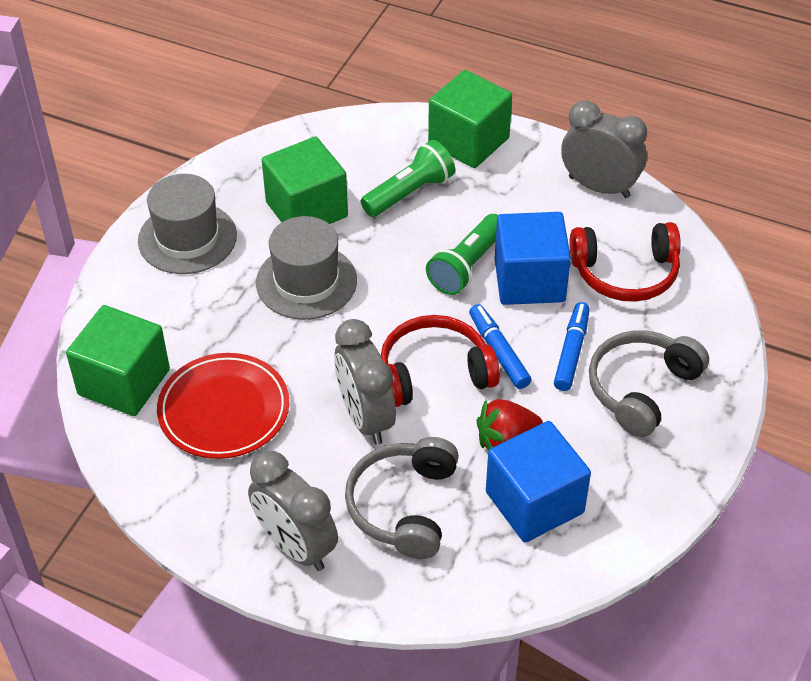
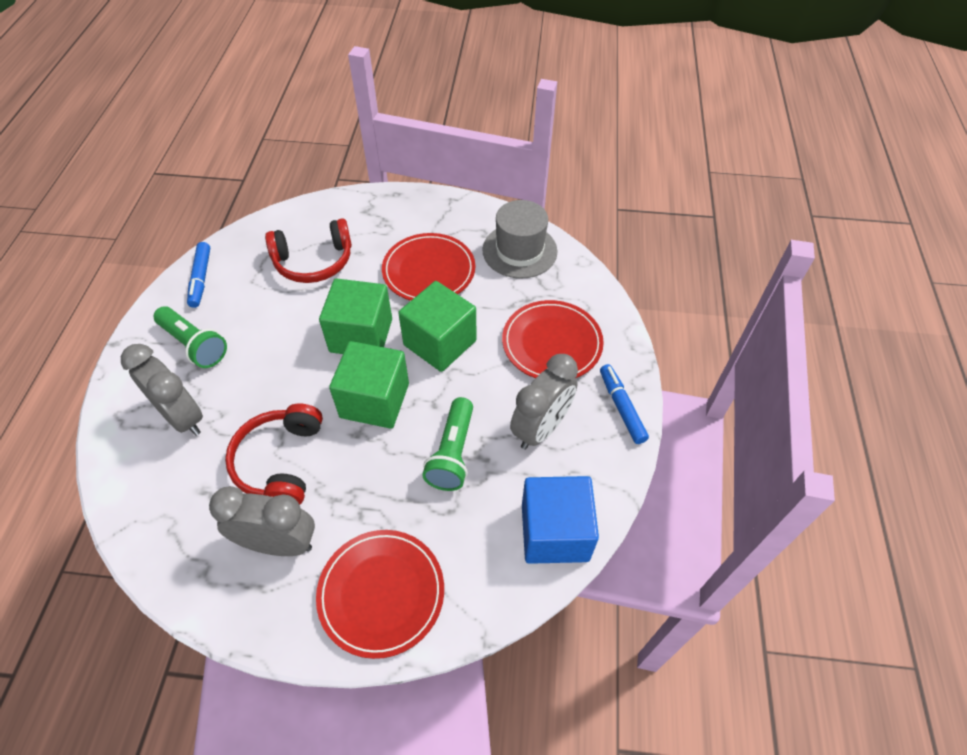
blue cube: 2 -> 1
grey hat: 2 -> 1
grey headphones: 2 -> 0
red plate: 1 -> 3
red strawberry: 1 -> 0

